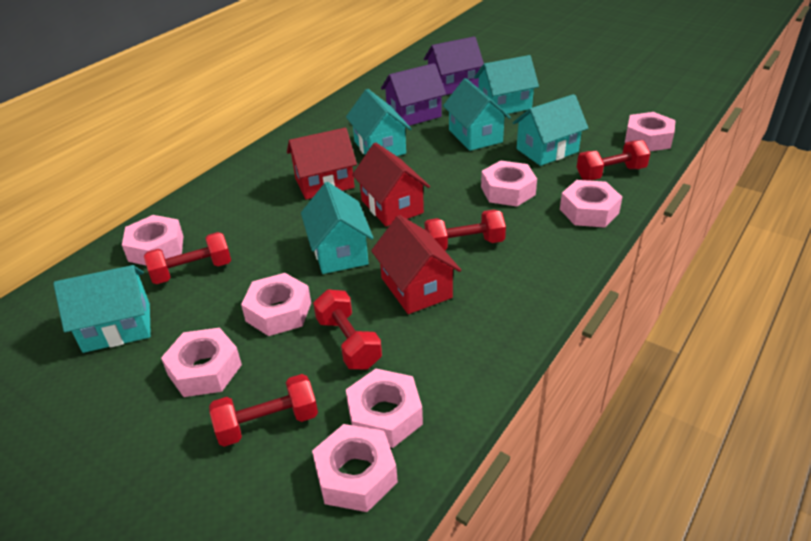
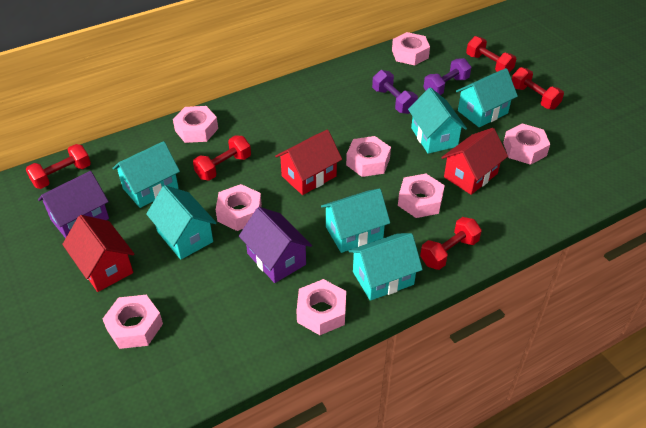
purple dumbbell: 0 -> 2

